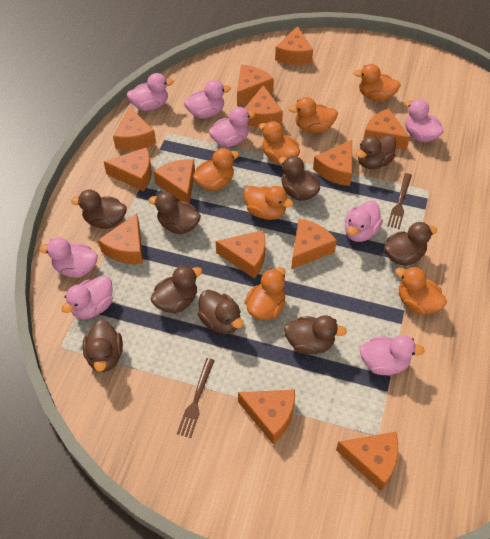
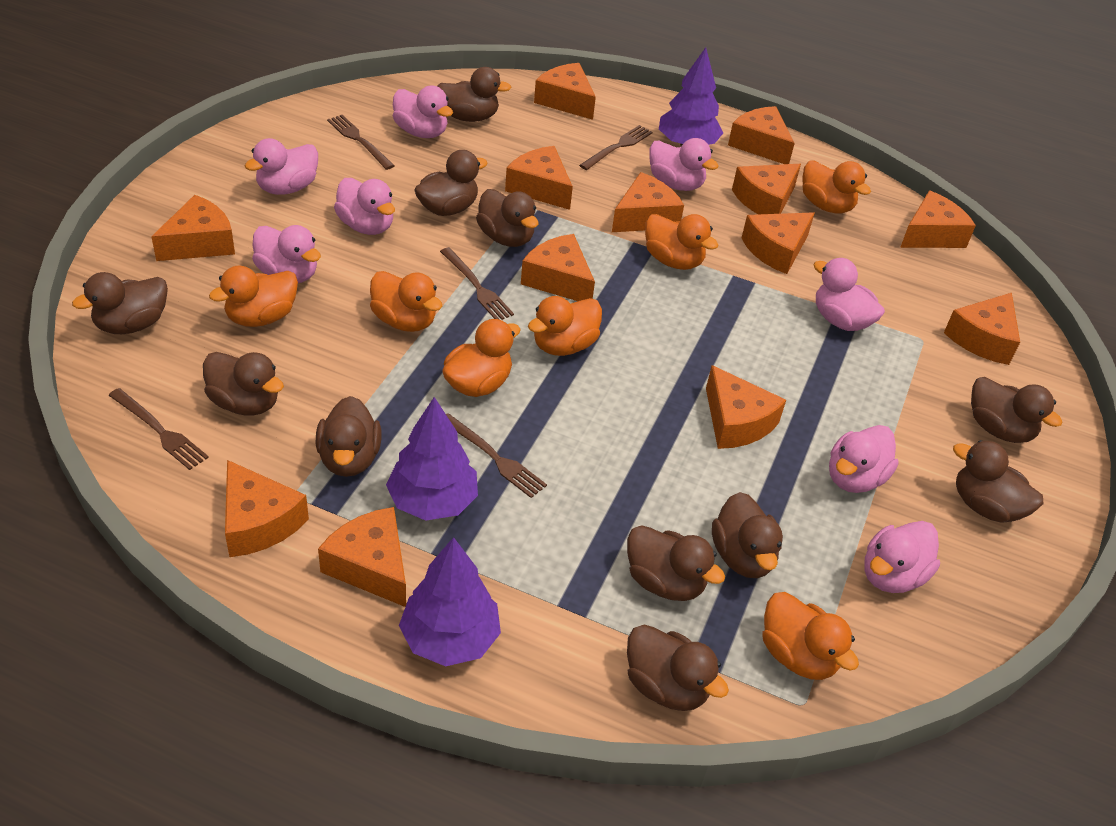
brown duck: 9 -> 11
brown fork: 2 -> 5
purple tree: 0 -> 3

